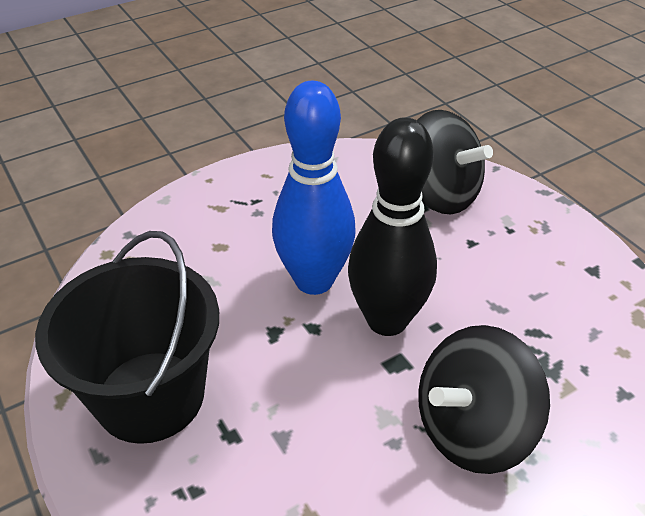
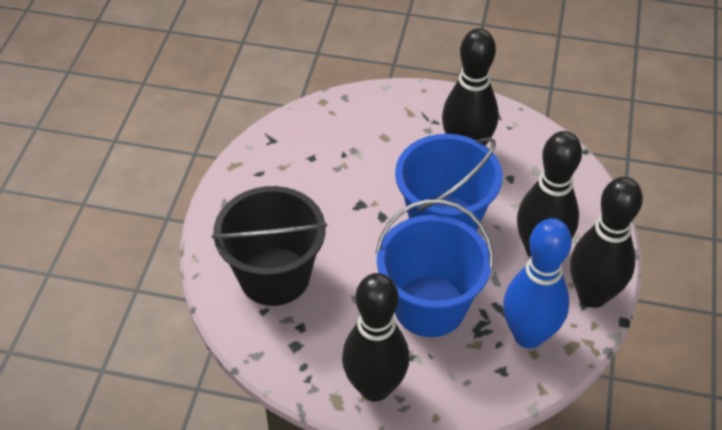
black bowling pin: 1 -> 4
black spinning top: 2 -> 0
blue bucket: 0 -> 2

